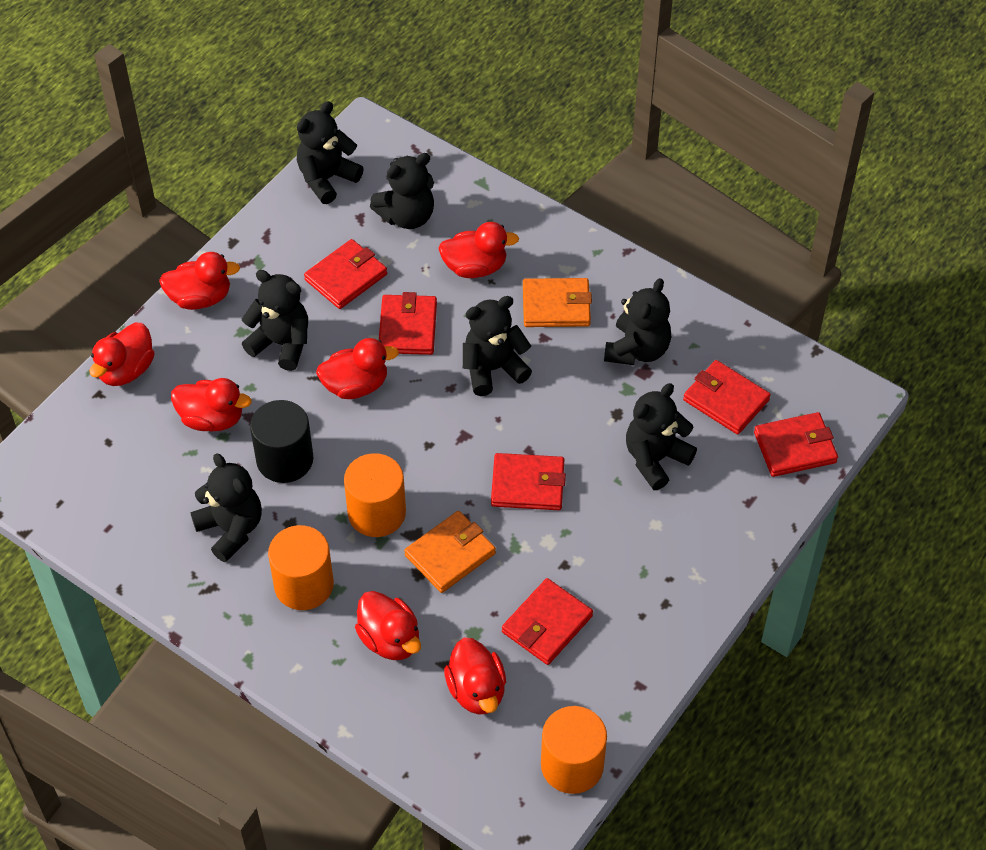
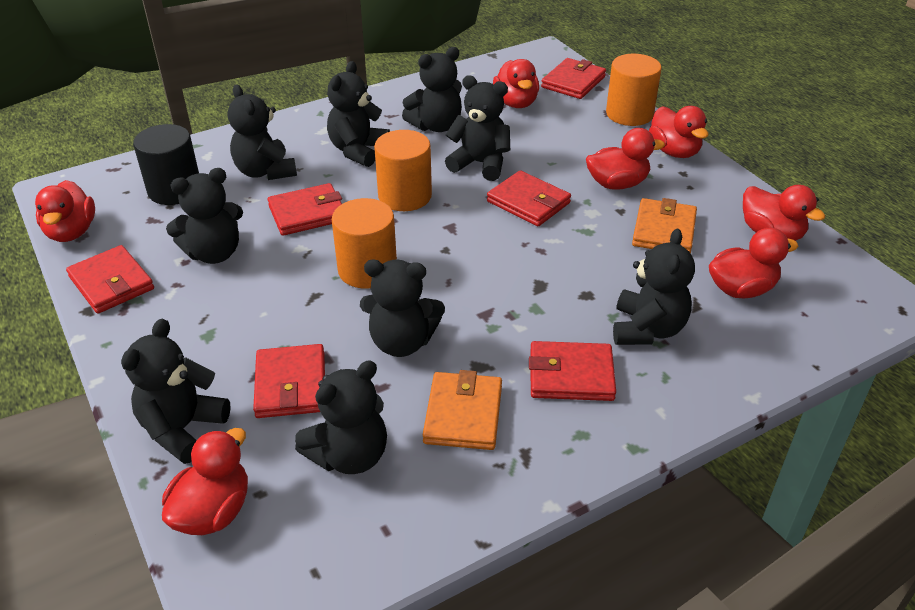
black teddy bear: 7 -> 9

